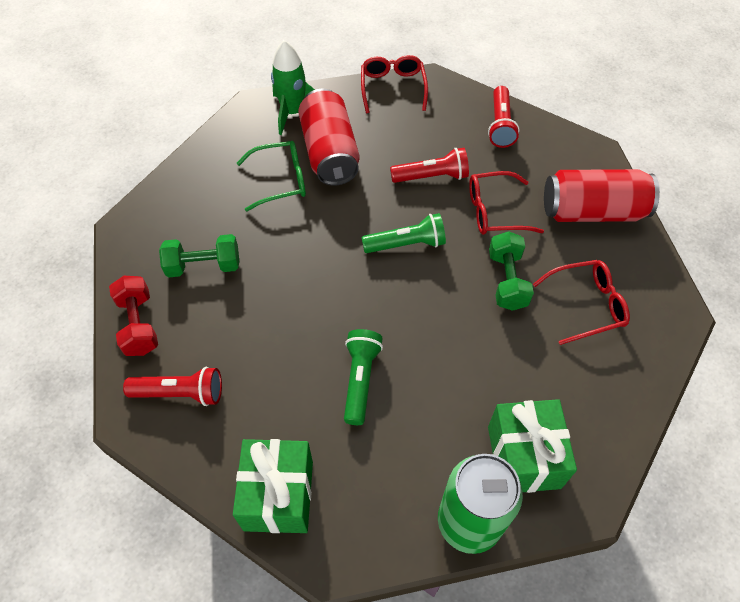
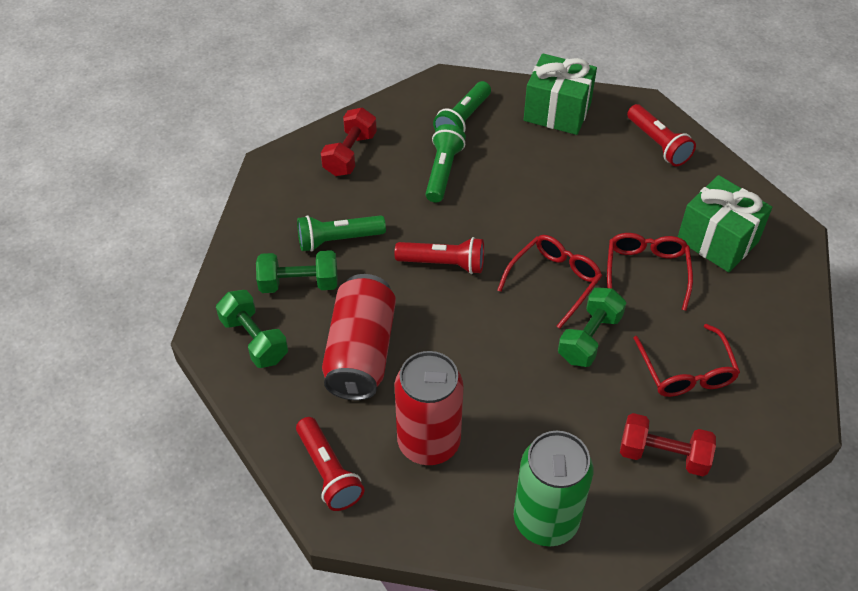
green dumbbell: 2 -> 3
green flashlight: 2 -> 3
green glasses: 1 -> 0
green rocket: 1 -> 0
red dumbbell: 1 -> 2

